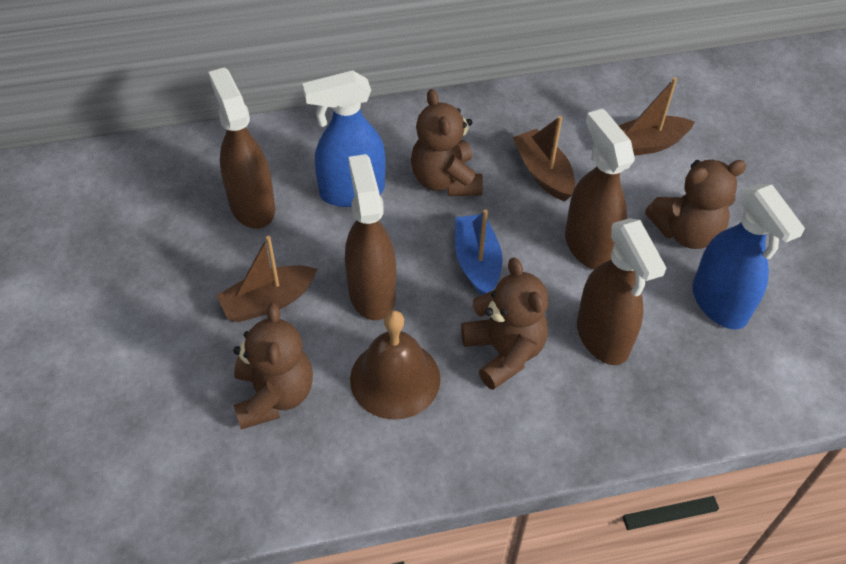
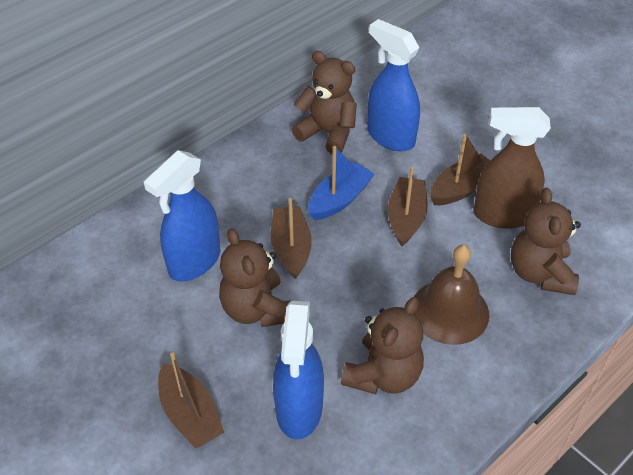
blue spray bottle: 2 -> 3
brown boat: 3 -> 4
brown spray bottle: 4 -> 1

